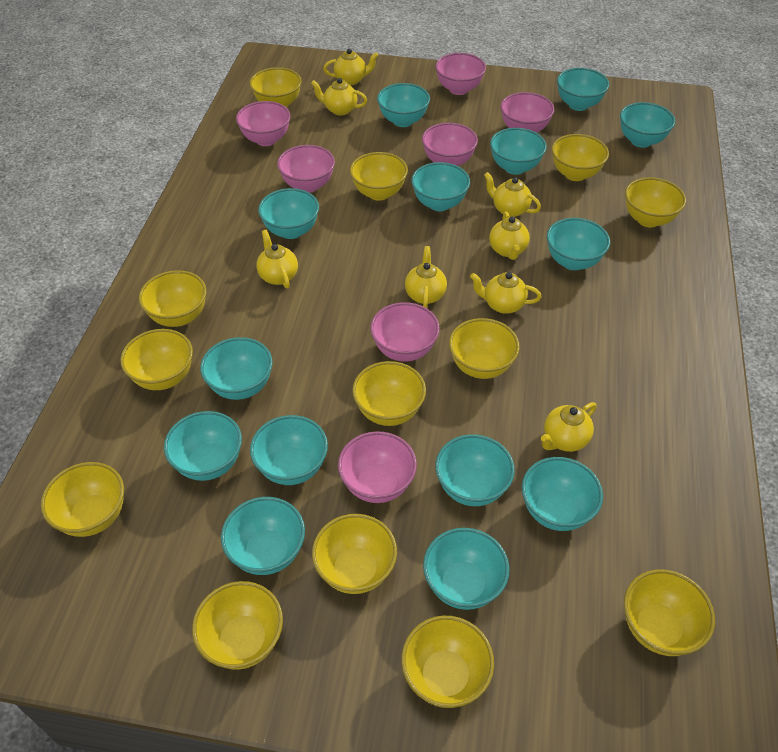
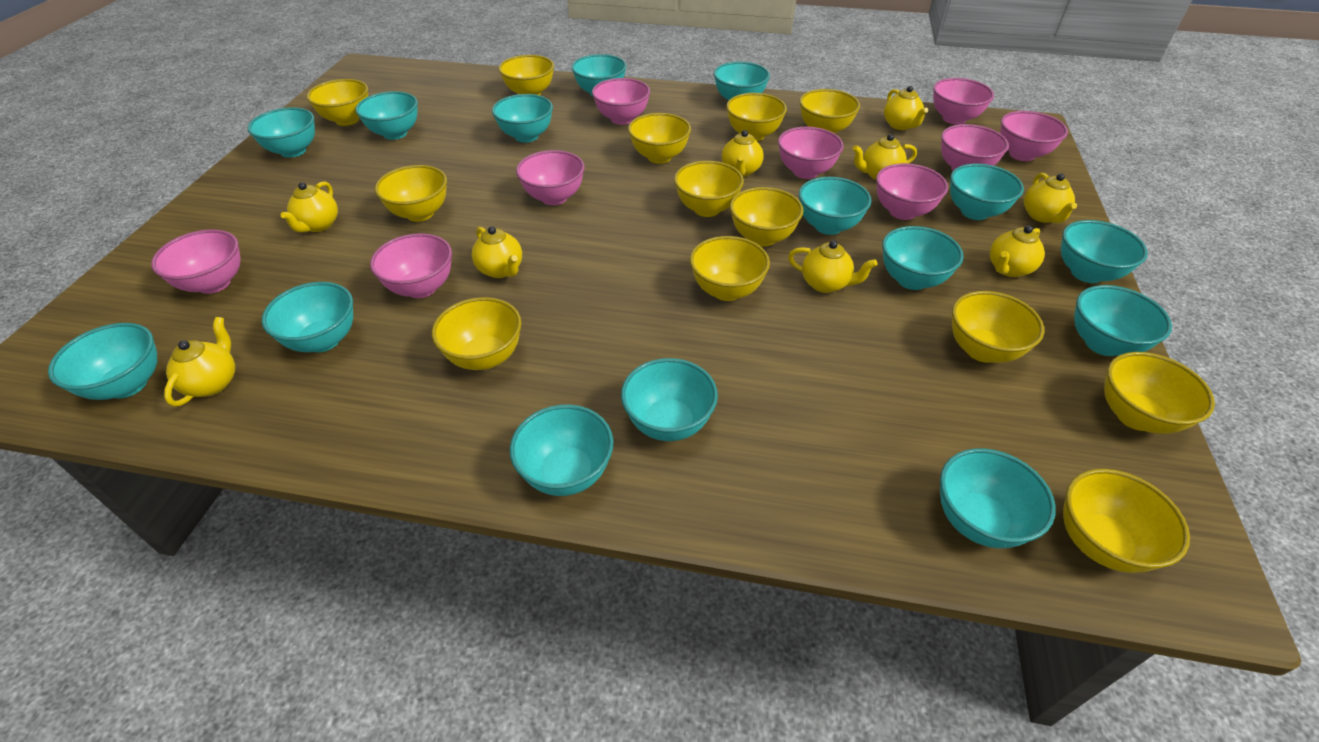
pink bowl: 7 -> 9
turquoise bowl: 14 -> 15
yellow teapot: 8 -> 9

